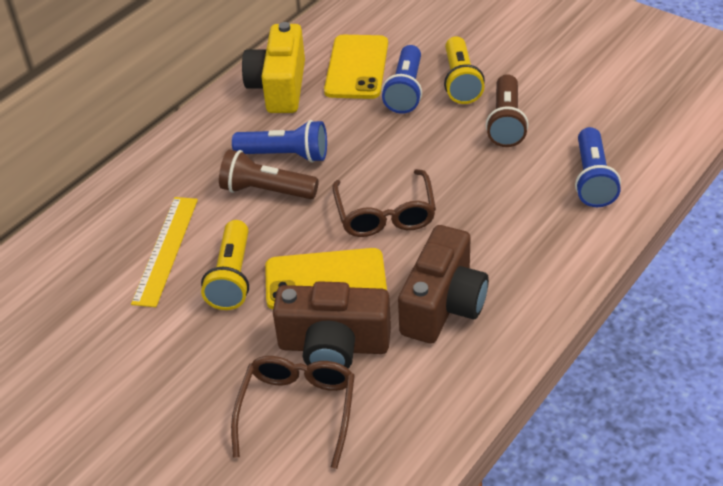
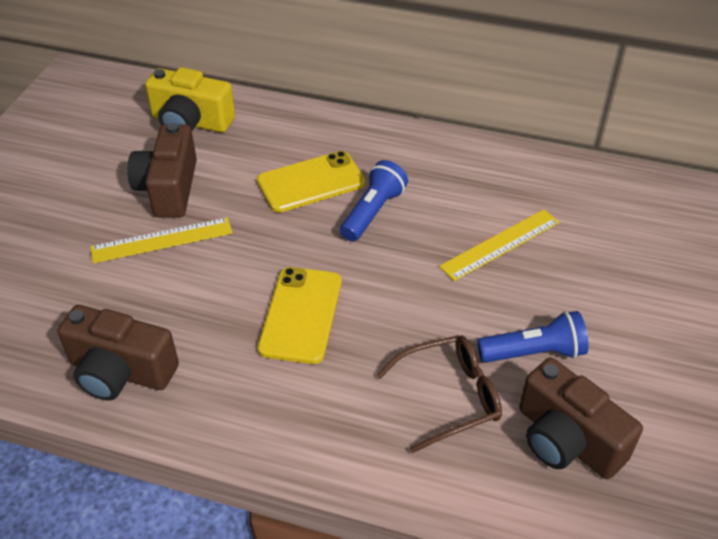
blue flashlight: 3 -> 2
brown camera: 2 -> 3
brown flashlight: 2 -> 0
brown glasses: 2 -> 1
yellow flashlight: 2 -> 0
yellow ruler: 1 -> 2

